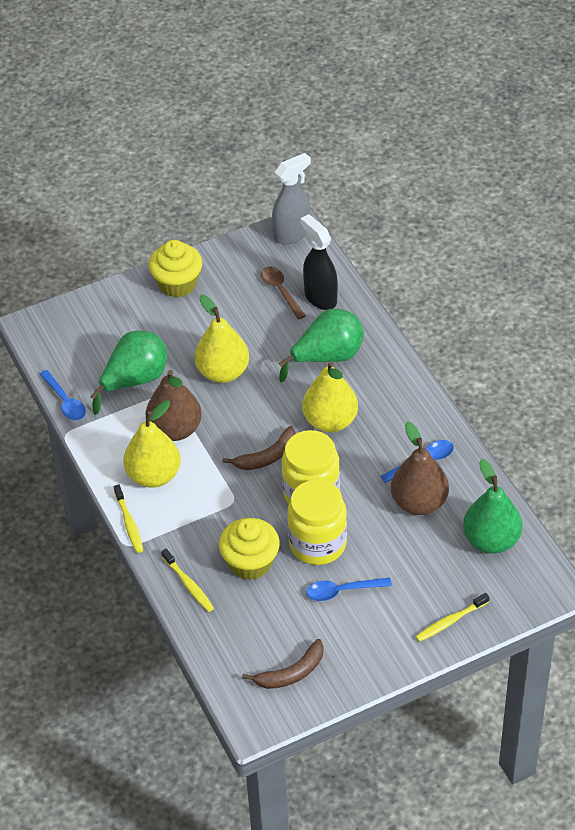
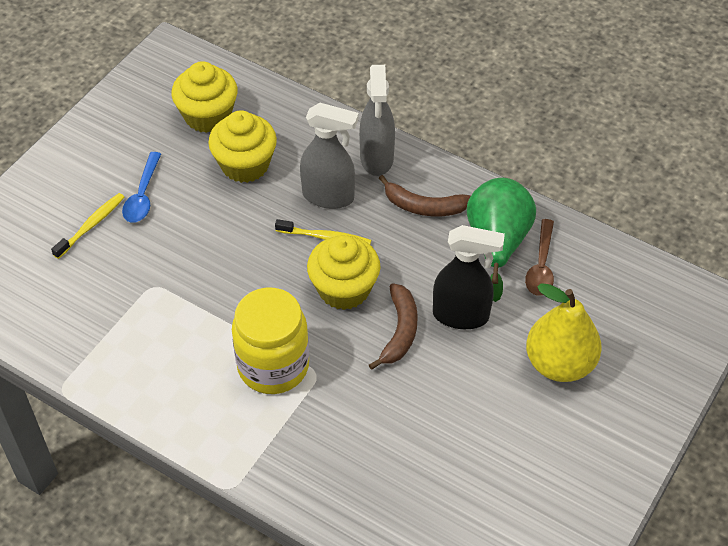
blue spoon: 3 -> 1
brown pear: 2 -> 0
green pear: 3 -> 1
grey spray bottle: 1 -> 2
yellow cupcake: 2 -> 3
yellow jar: 2 -> 1
yellow pear: 3 -> 1
yellow toothbrush: 3 -> 2

